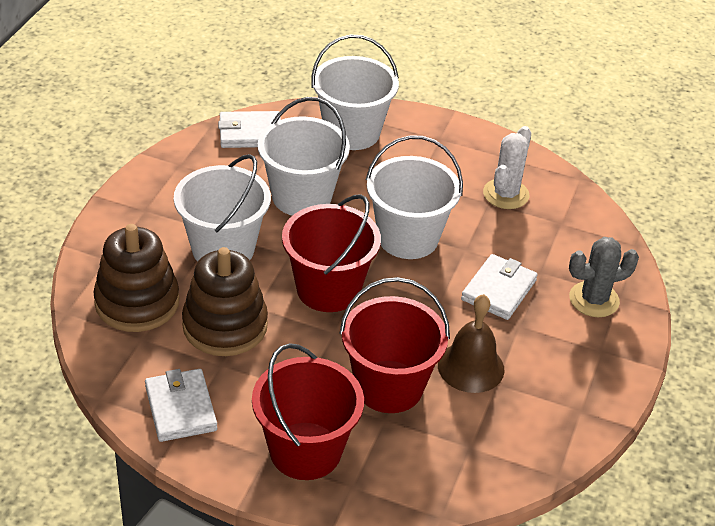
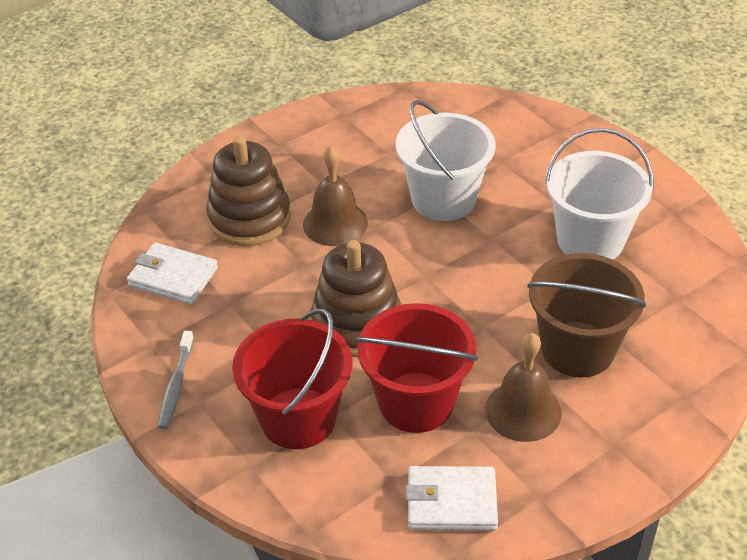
brown bell: 1 -> 2
brown bucket: 0 -> 1
grey cactus: 1 -> 0
grey toothbrush: 0 -> 1
red bucket: 3 -> 2
white bucket: 4 -> 2
white cactus: 1 -> 0
white wallet: 3 -> 2

